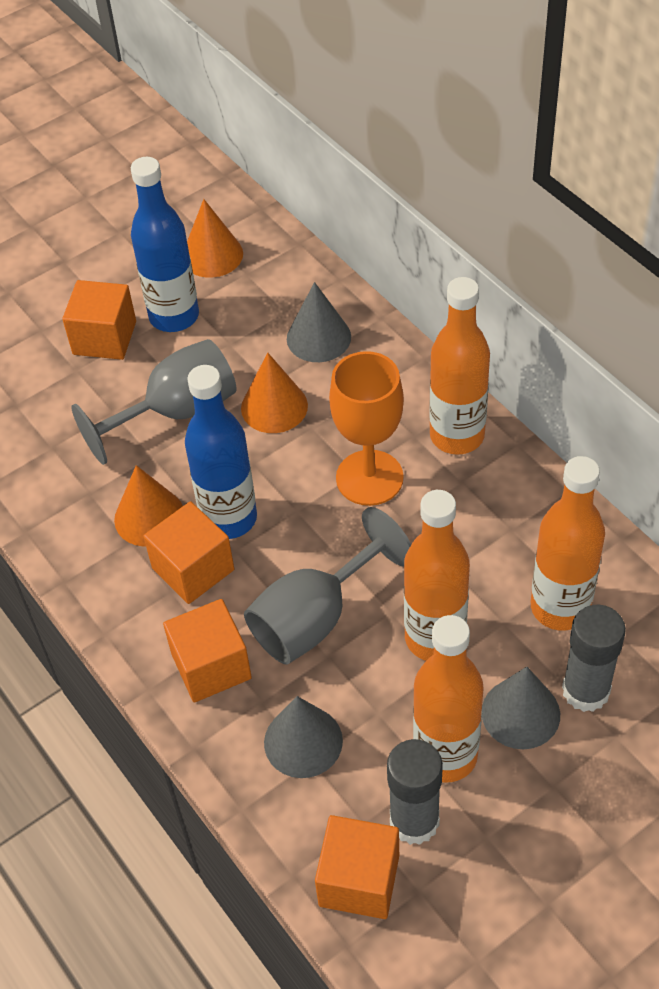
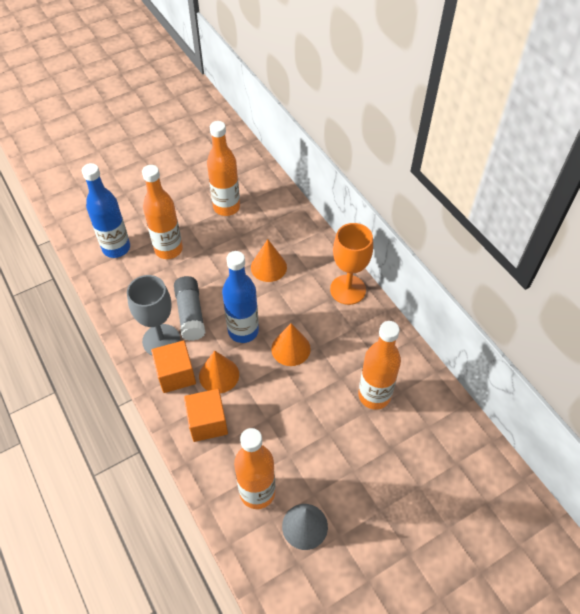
grey cone: 3 -> 1
grey glue stick: 2 -> 1
grey goblet: 2 -> 1
orange cube: 4 -> 2

